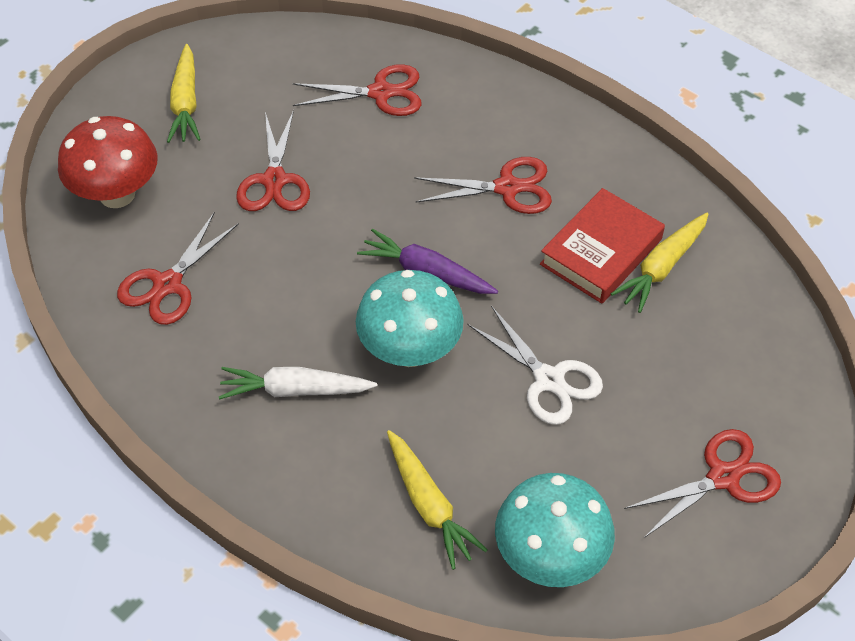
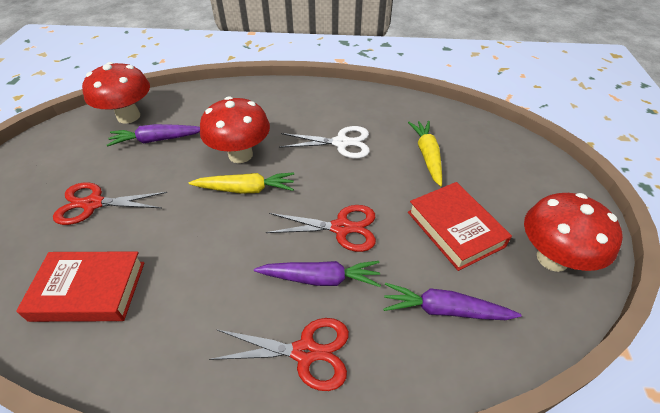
purple carrot: 1 -> 3
red book: 1 -> 2
red mushroom: 1 -> 3
red scissors: 5 -> 3
turquoise mushroom: 2 -> 0
white carrot: 1 -> 0
yellow carrot: 3 -> 2

